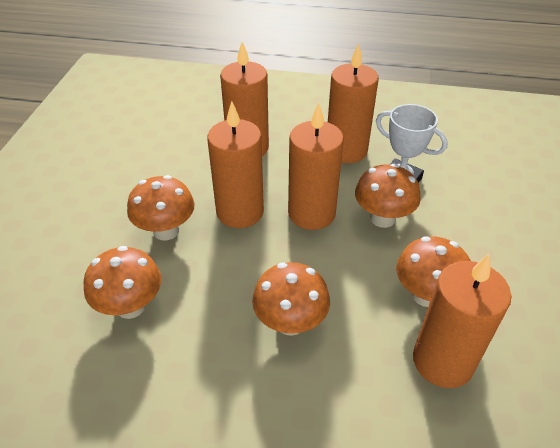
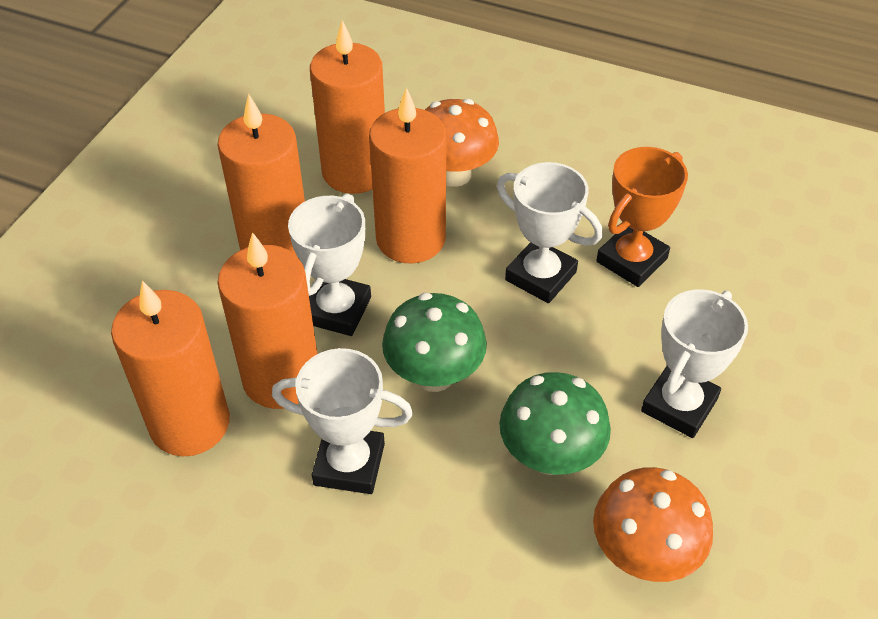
green mushroom: 0 -> 2
orange mushroom: 5 -> 2
orange trophy: 0 -> 1
white trophy: 1 -> 4

